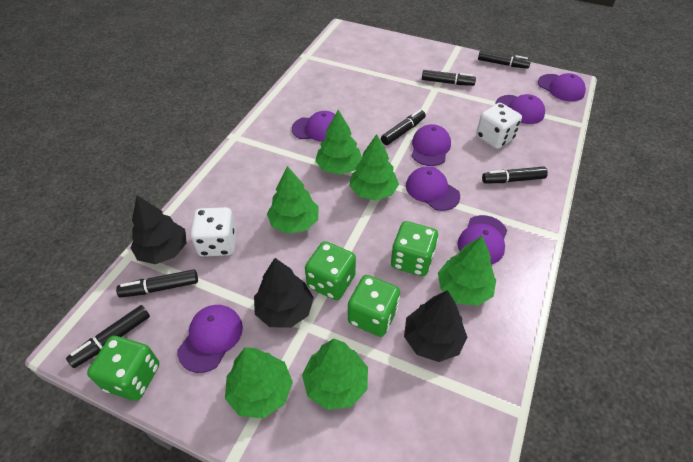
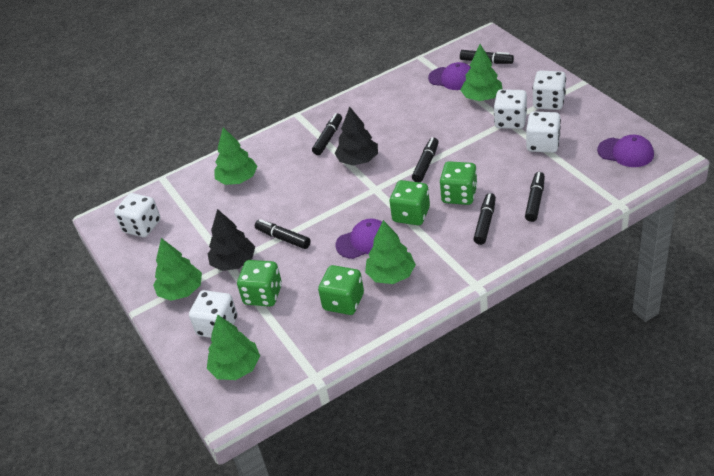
black tree: 3 -> 2
green tree: 6 -> 5
purple cap: 7 -> 3
white dice: 2 -> 5

